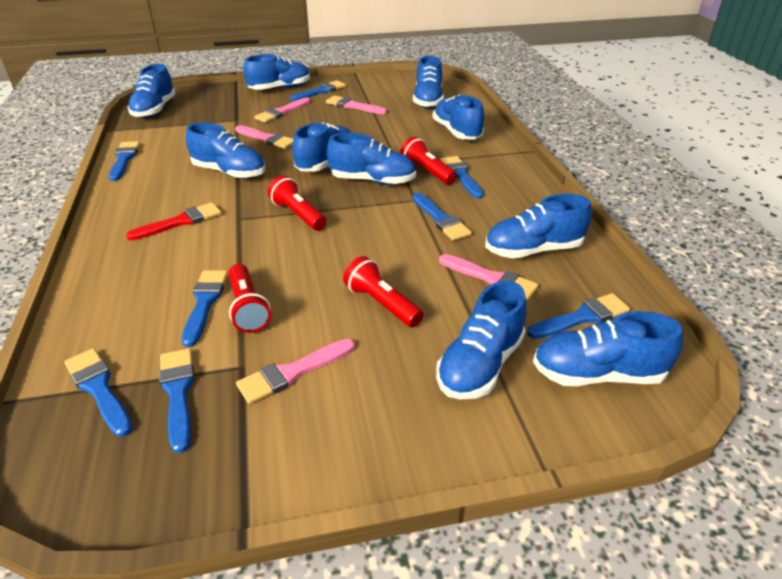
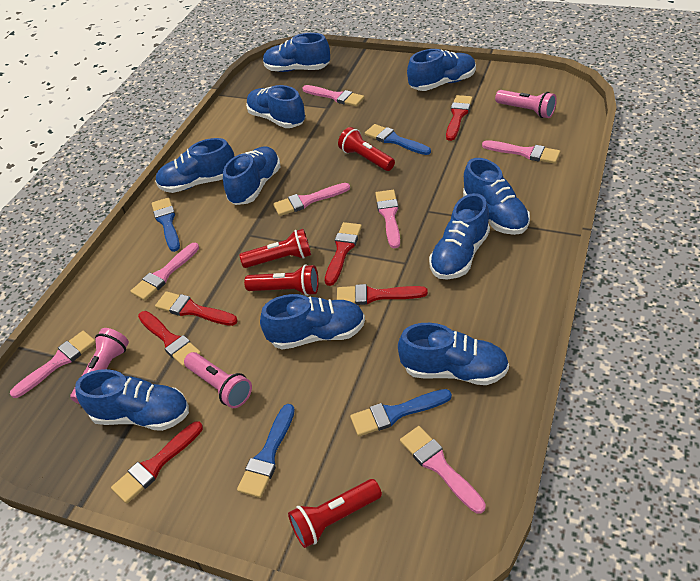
blue brush: 8 -> 4
pink brush: 5 -> 7
pink flashlight: 0 -> 3
red brush: 1 -> 6

